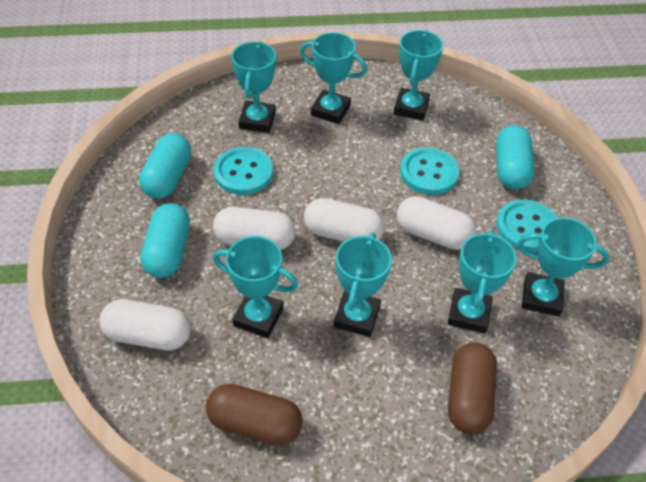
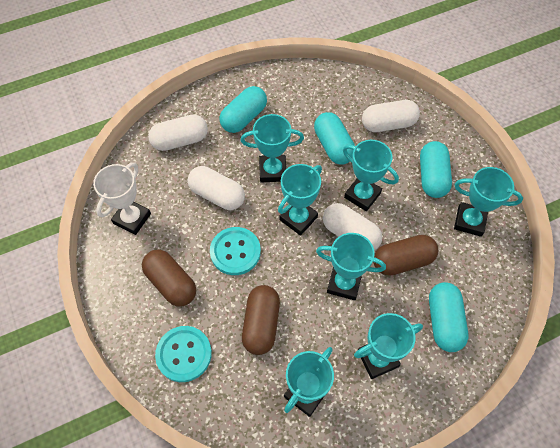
brown capsule: 2 -> 3
turquoise button: 3 -> 2
turquoise capsule: 3 -> 4
white trophy: 0 -> 1

